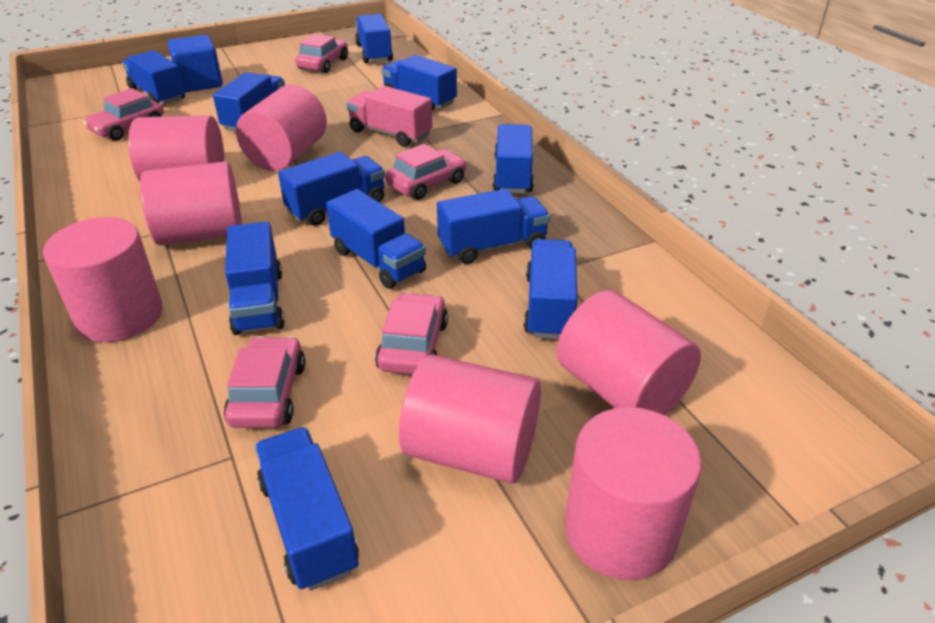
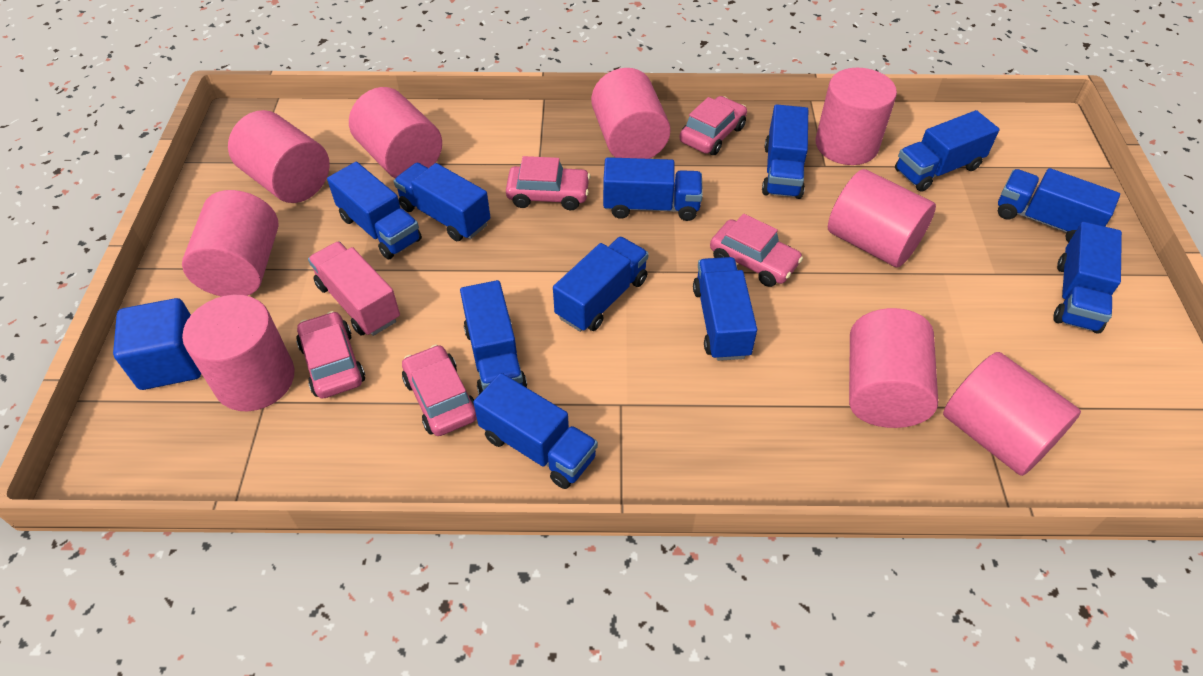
pink cylinder: 7 -> 9

